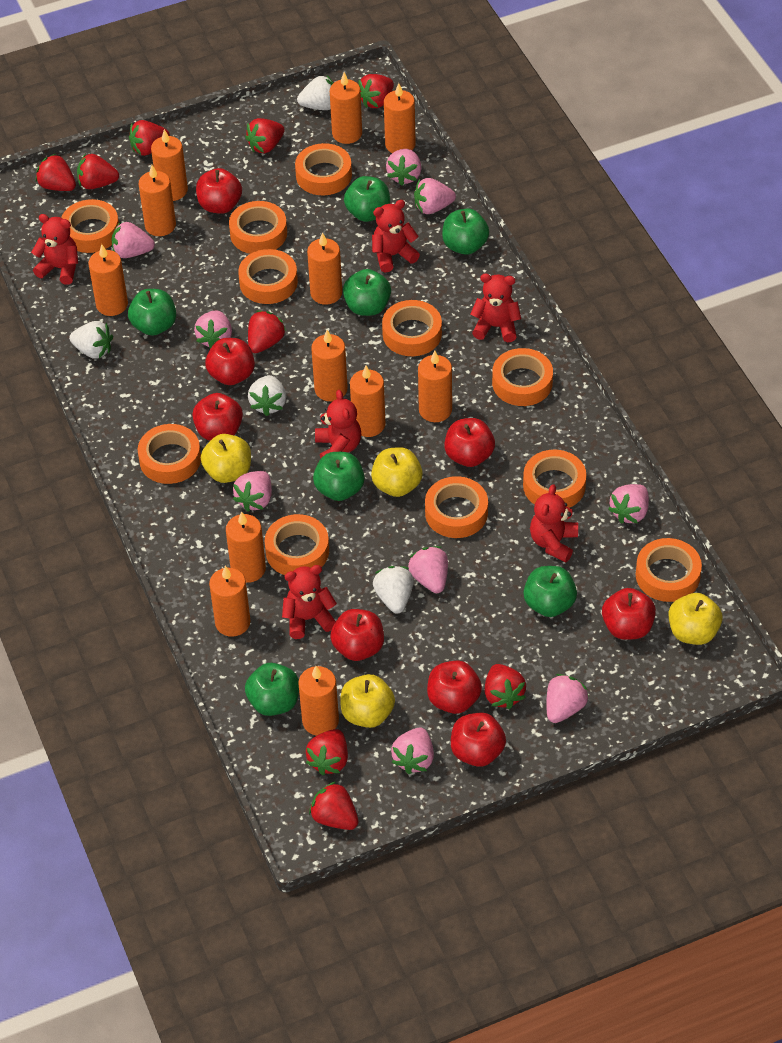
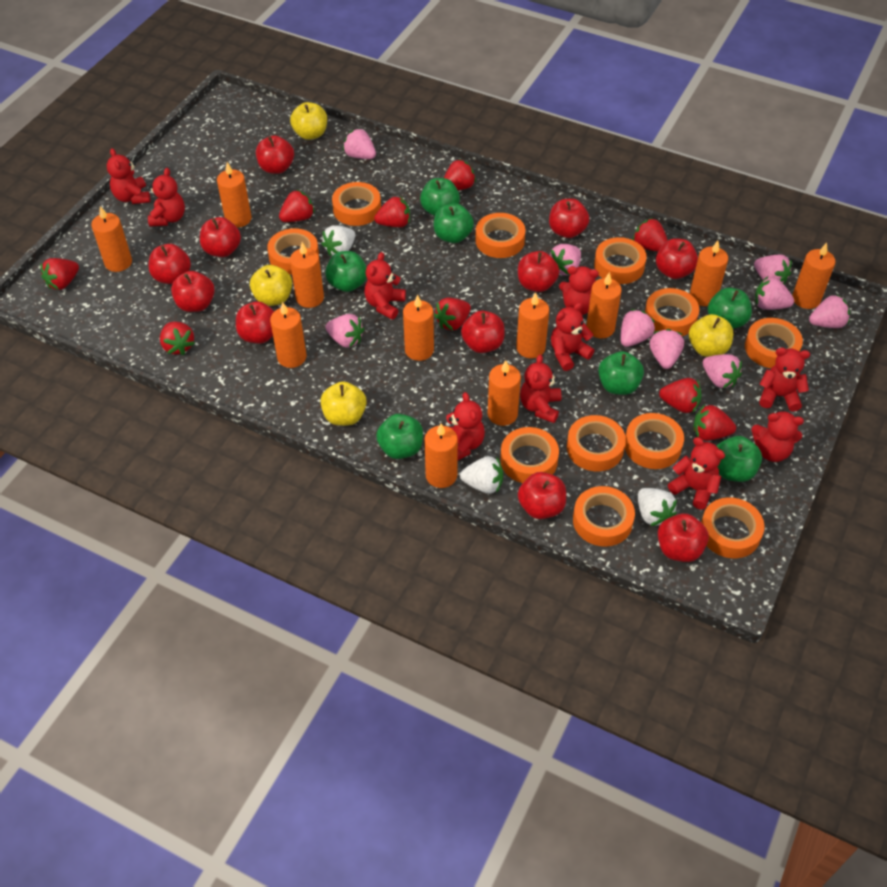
orange candle: 12 -> 11
red apple: 8 -> 11
red teddy bear: 6 -> 10
white strawberry: 4 -> 3

